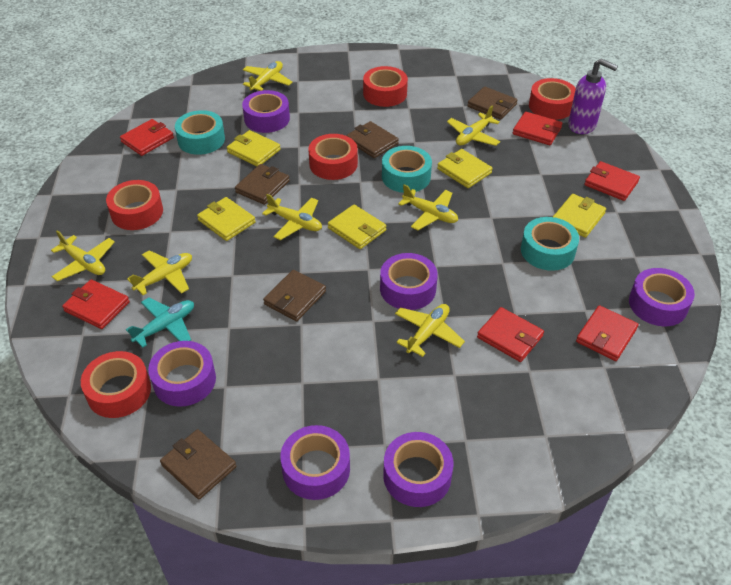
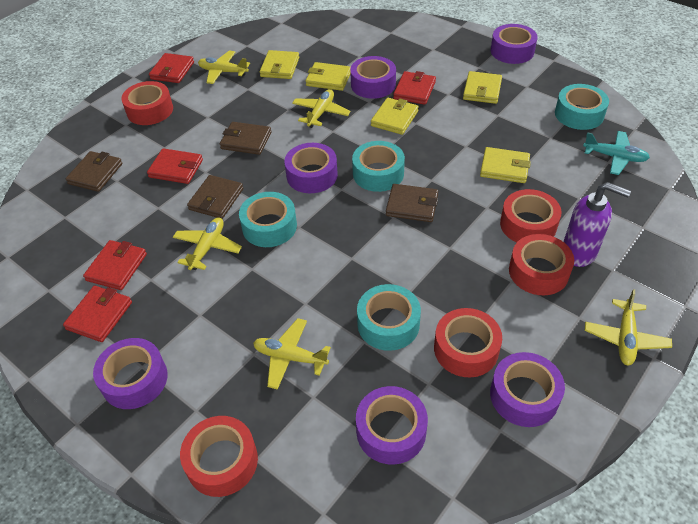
brown wallet: 5 -> 4
red wallet: 6 -> 5
turquoise tape: 3 -> 4
yellow plane: 7 -> 5

